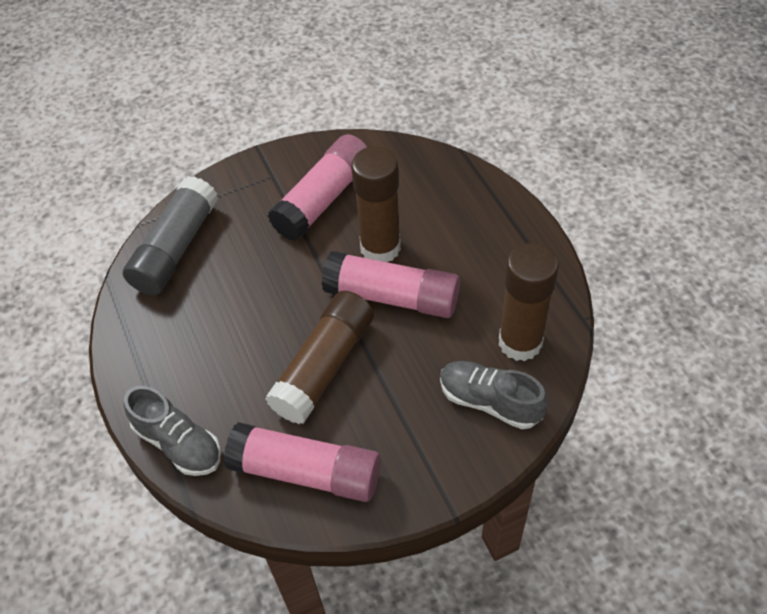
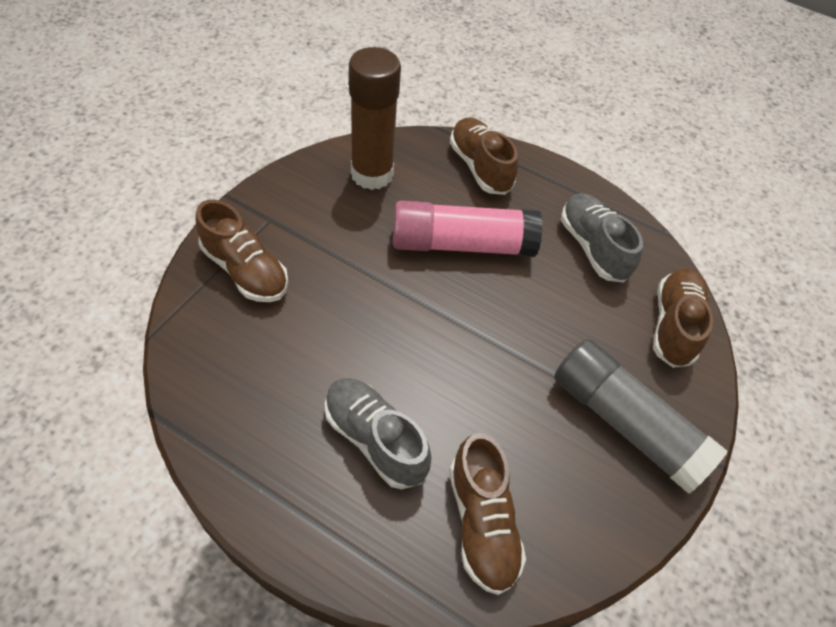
brown glue stick: 3 -> 1
brown shoe: 0 -> 4
pink glue stick: 3 -> 1

